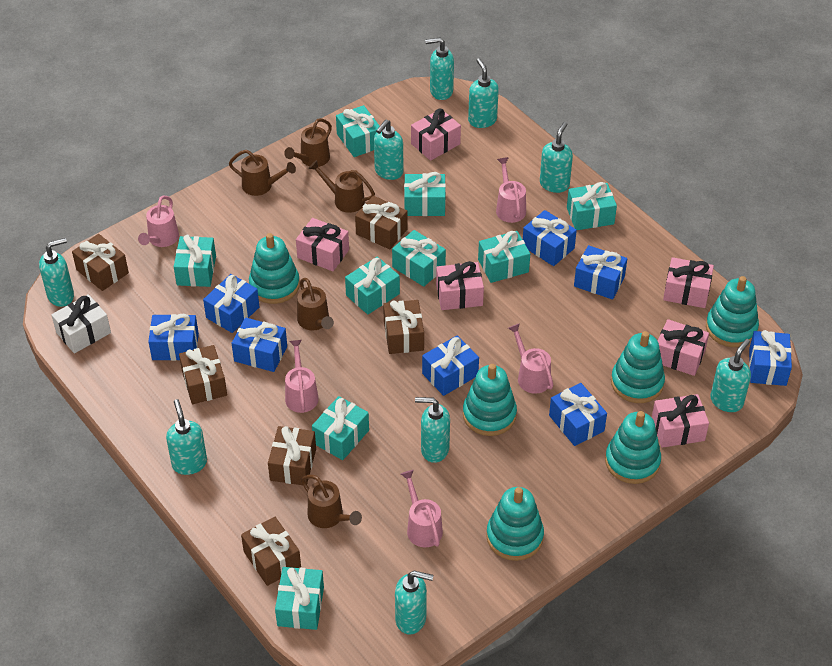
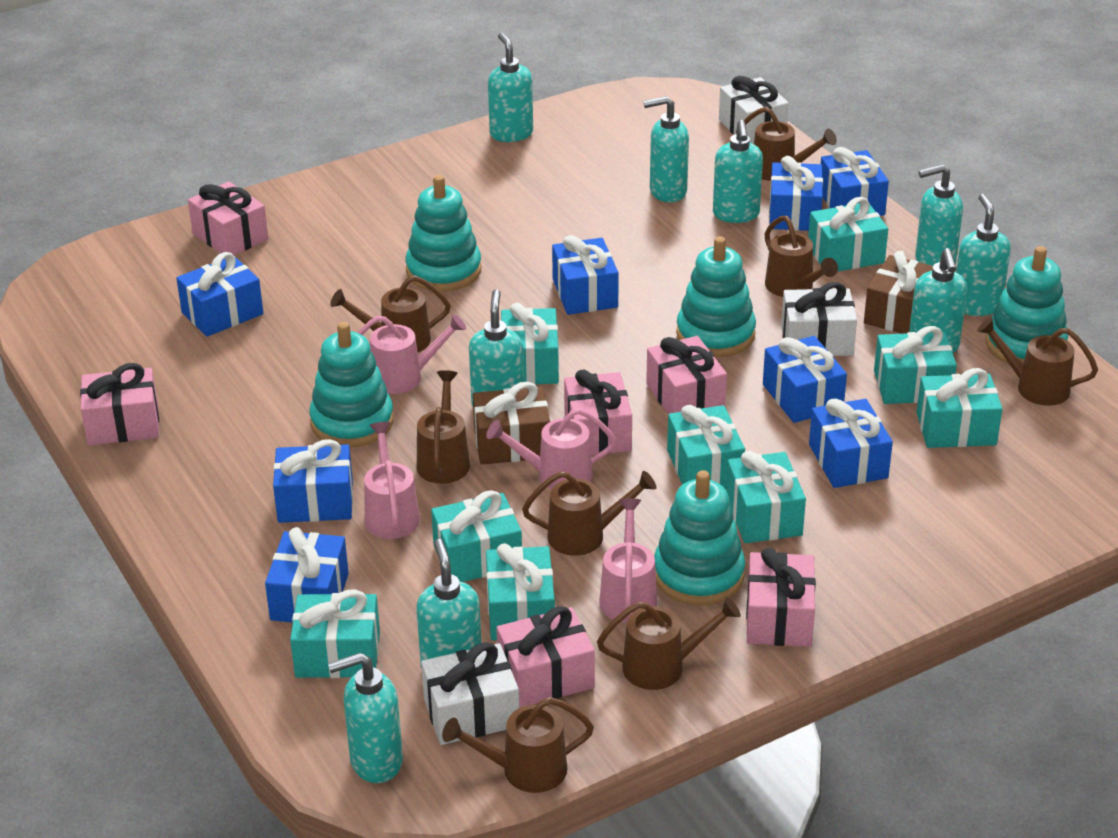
brown gift: 6 -> 2
brown watering can: 5 -> 8
pink watering can: 5 -> 4
turquoise stacking toy: 6 -> 5
white gift: 1 -> 3

